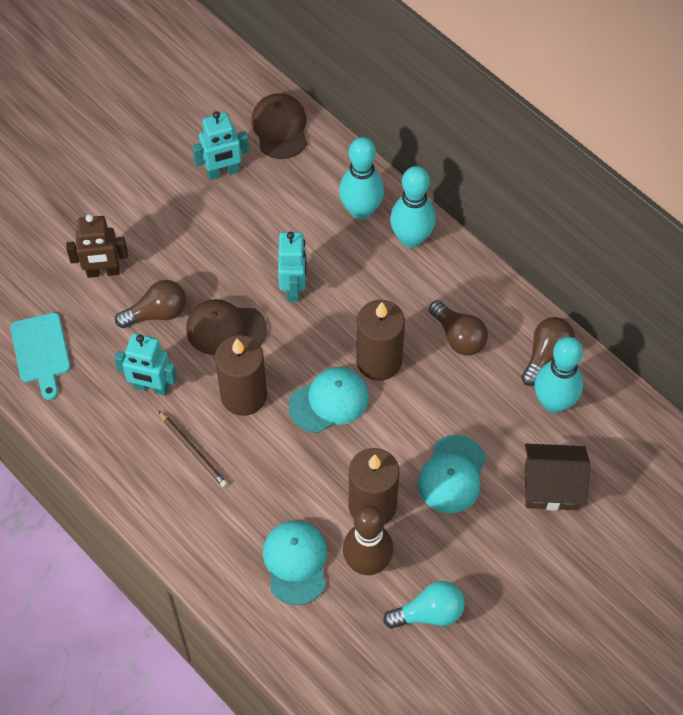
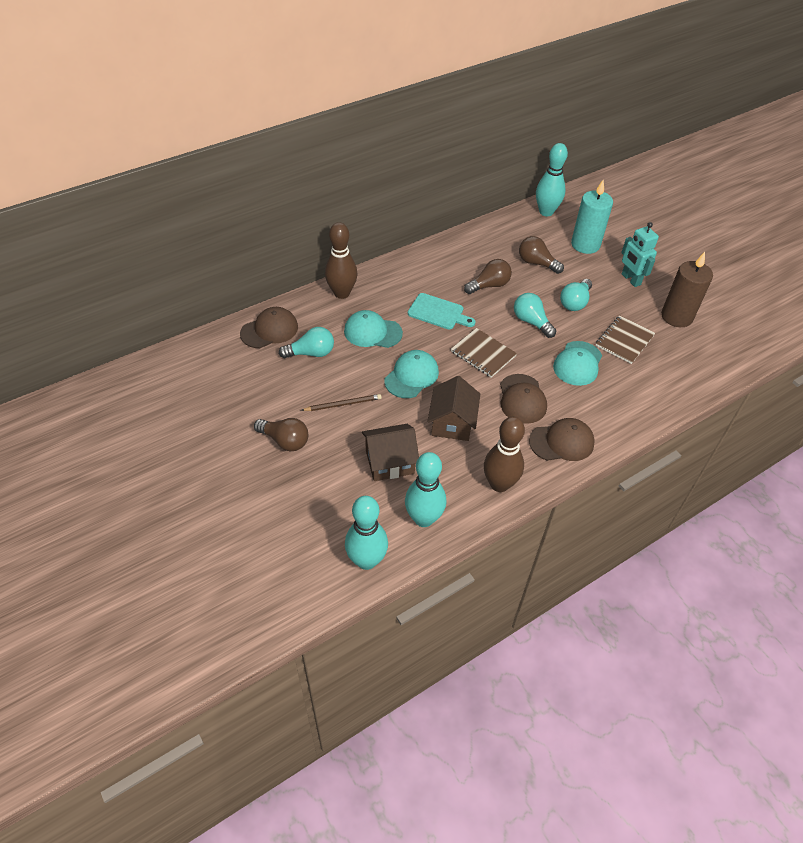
brown bowling pin: 1 -> 2
brown candle: 3 -> 1
brown cap: 2 -> 3
brown house: 1 -> 2
brown notebook: 0 -> 2
brown robot: 1 -> 0
turquoise candle: 0 -> 1
turquoise light bulb: 1 -> 3
turquoise robot: 3 -> 1

